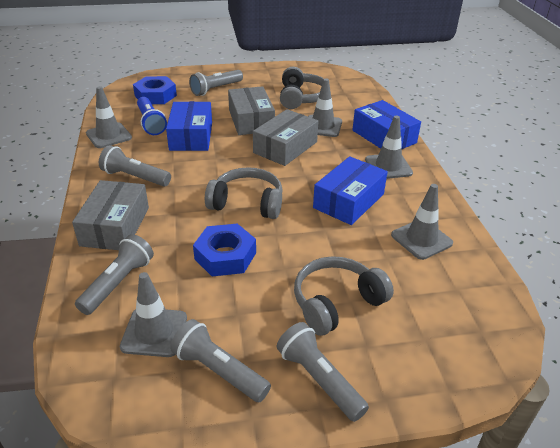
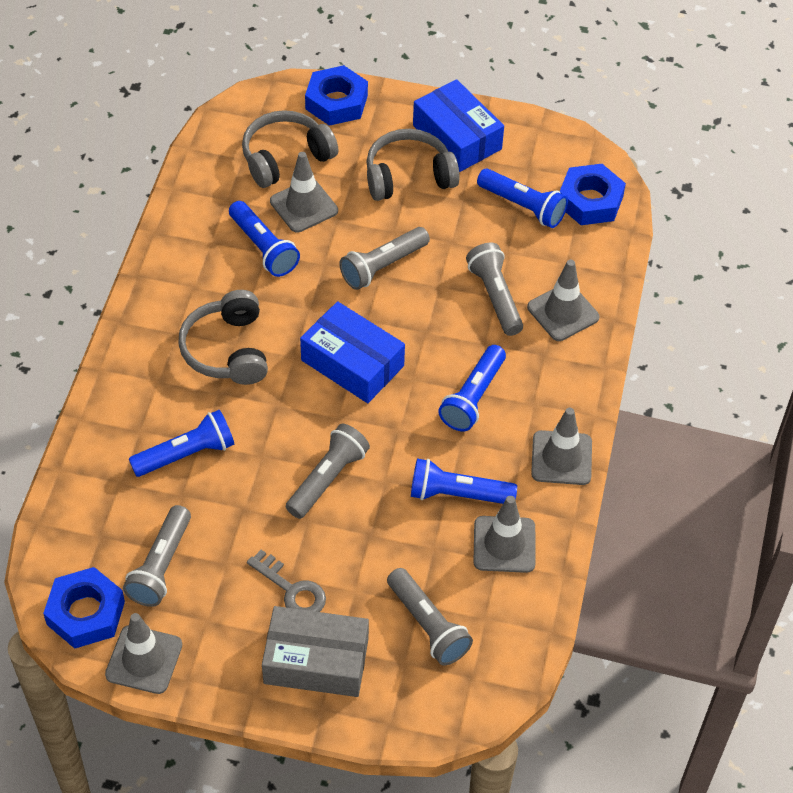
blue box: 3 -> 2
blue flashlight: 1 -> 5
blue nut: 2 -> 3
grey box: 3 -> 1
grey key: 0 -> 1

